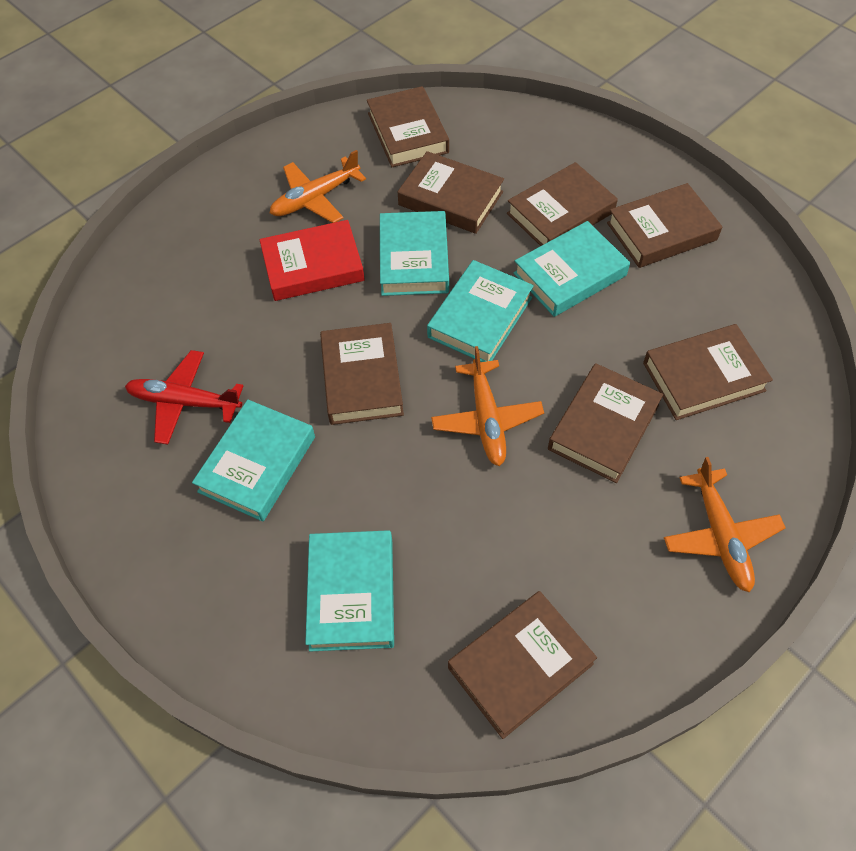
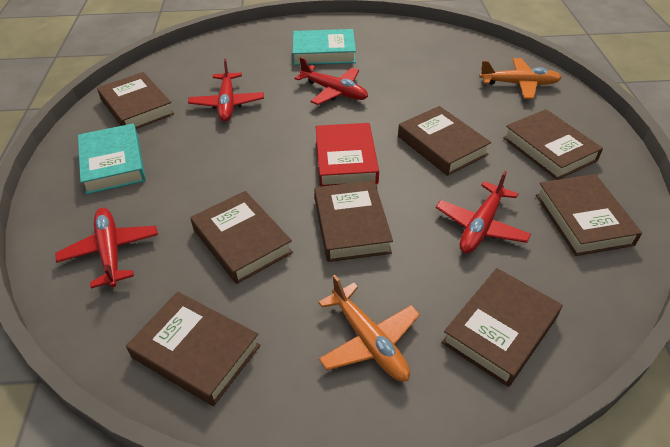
orange plane: 3 -> 2
red plane: 1 -> 4
turquoise book: 5 -> 2

